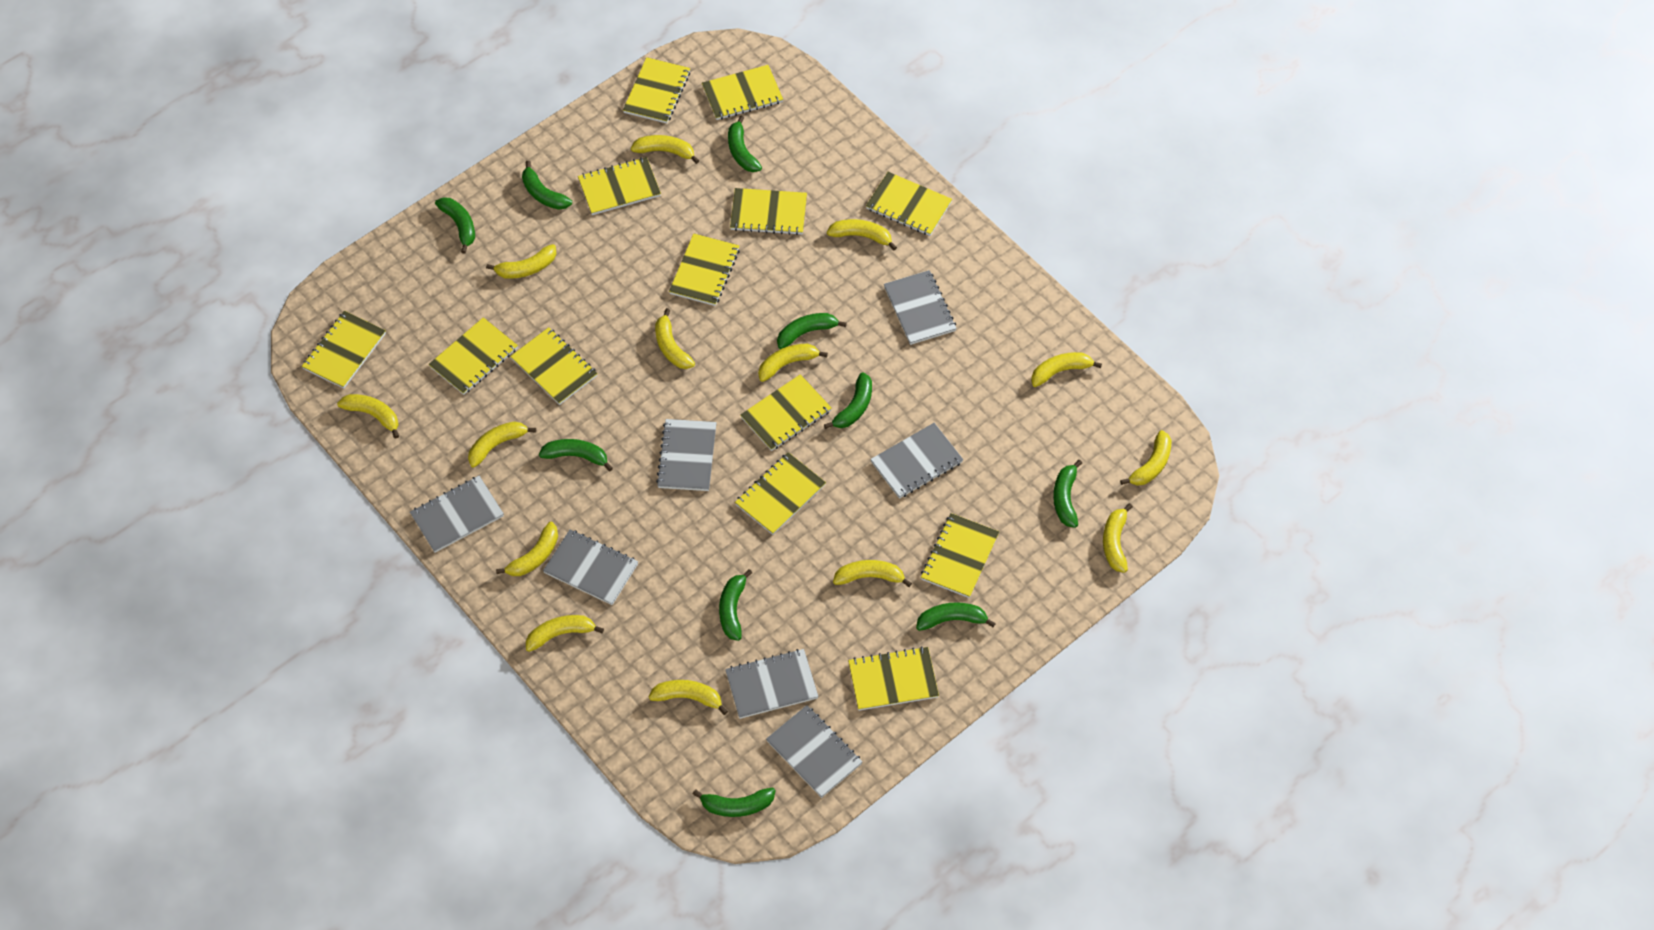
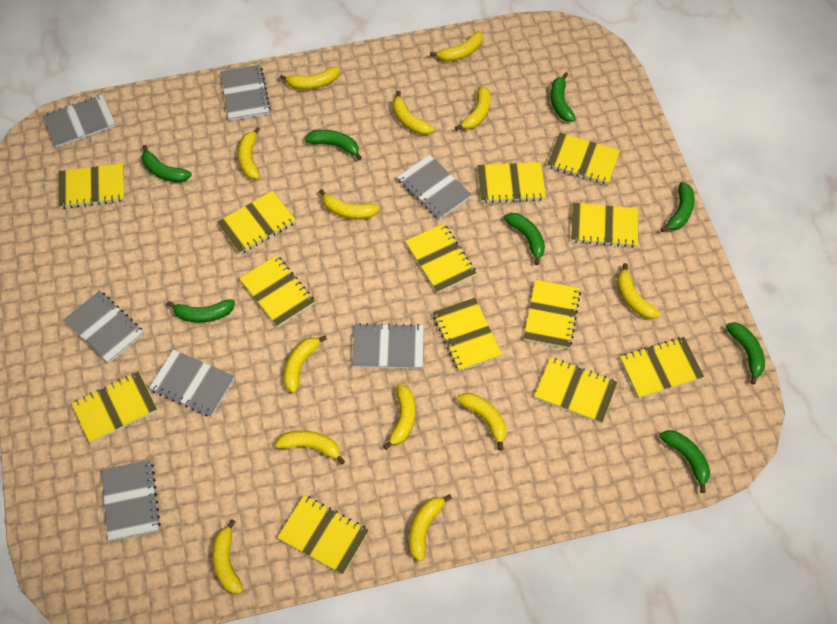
green banana: 10 -> 8
yellow banana: 14 -> 13

